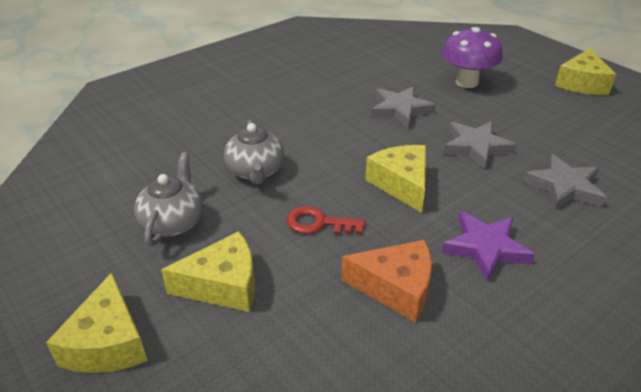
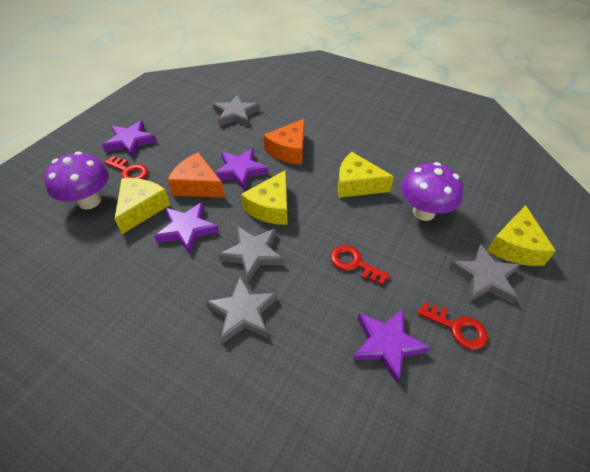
grey star: 3 -> 4
grey teapot: 2 -> 0
orange cheese: 1 -> 2
purple mushroom: 1 -> 2
purple star: 1 -> 4
red key: 1 -> 3

